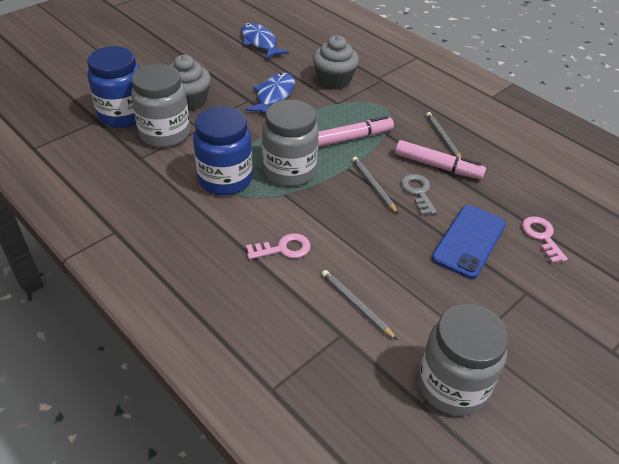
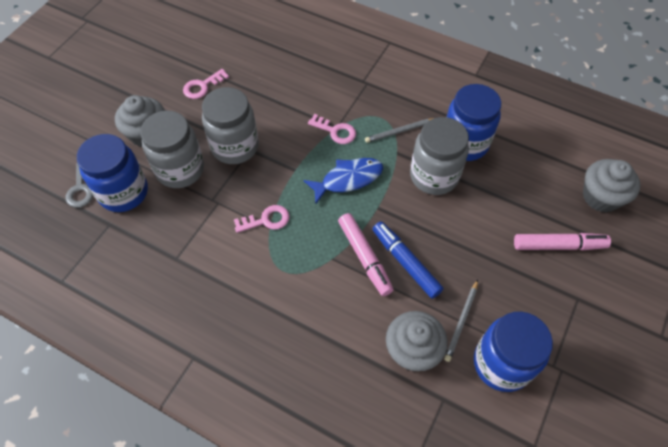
blue fish: 2 -> 1
blue jar: 2 -> 3
blue marker: 0 -> 1
blue phone: 1 -> 0
grey cupcake: 2 -> 3
grey pencil: 3 -> 2
pink key: 2 -> 3

